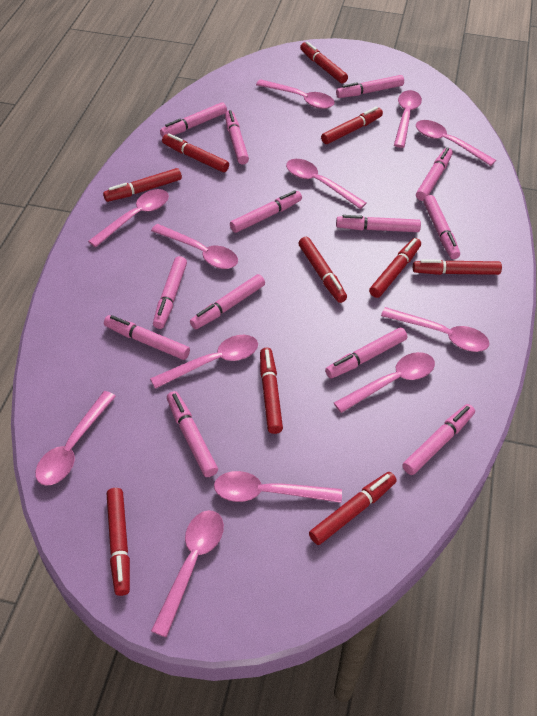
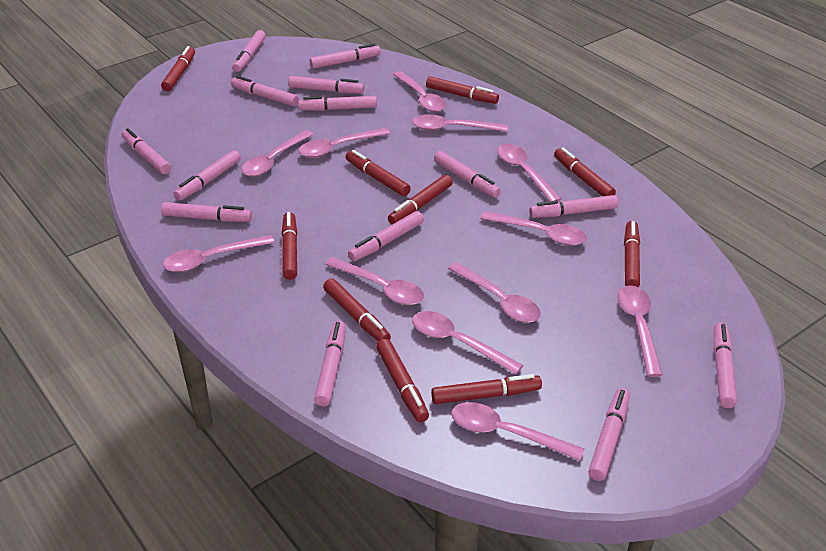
pink marker: 13 -> 14

